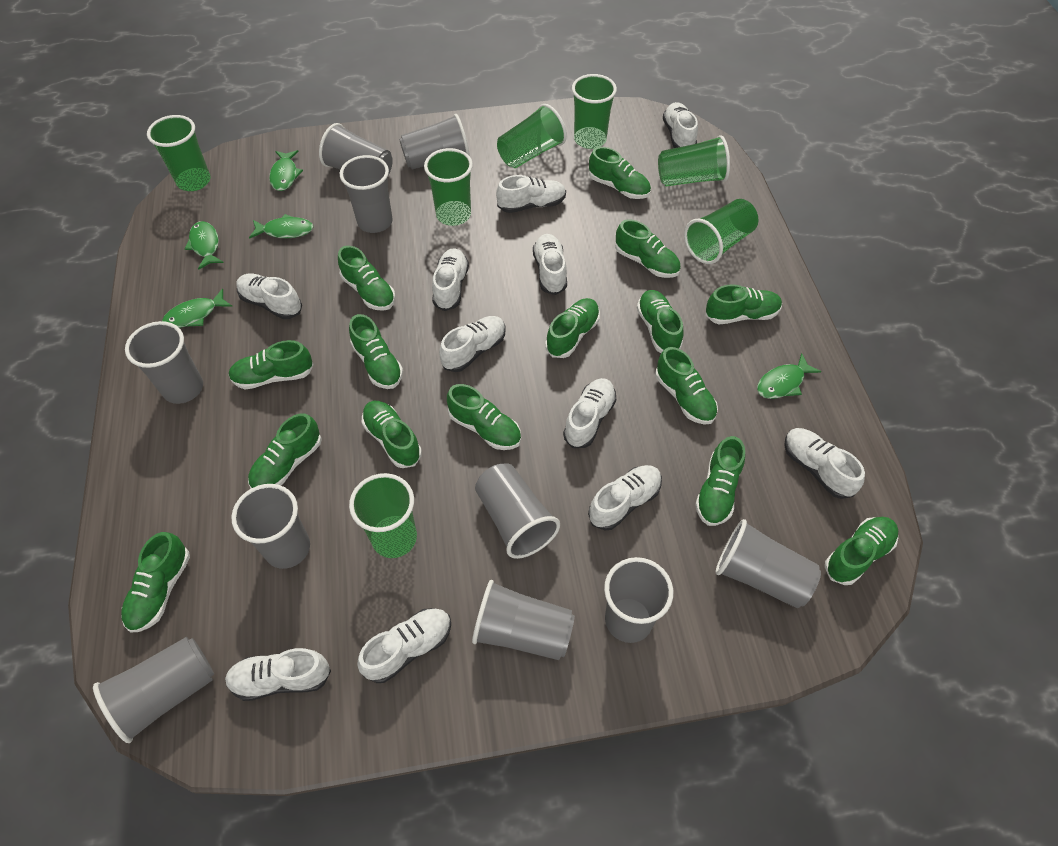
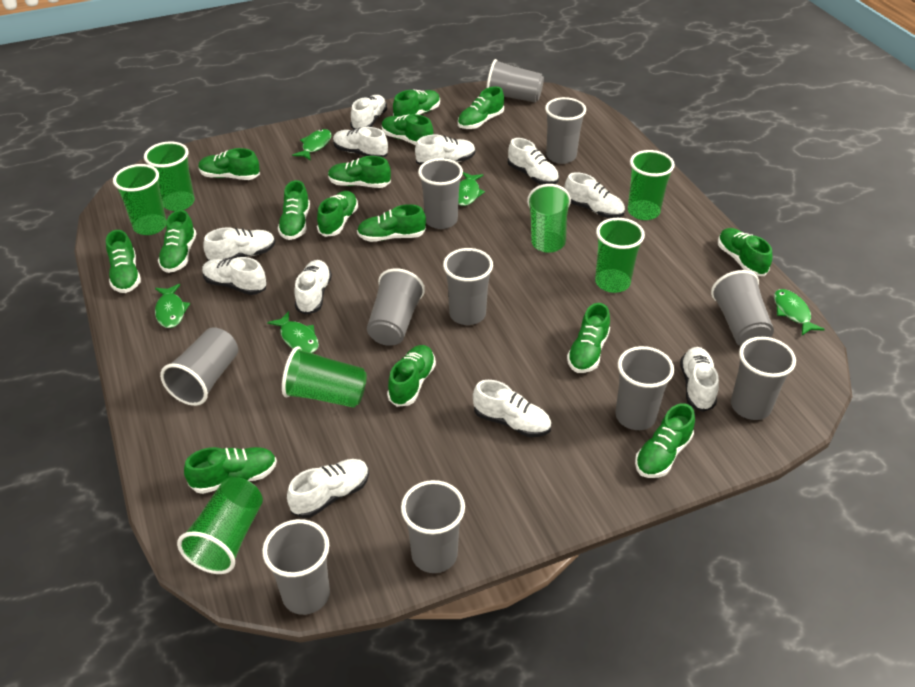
grey cup: 10 -> 11

